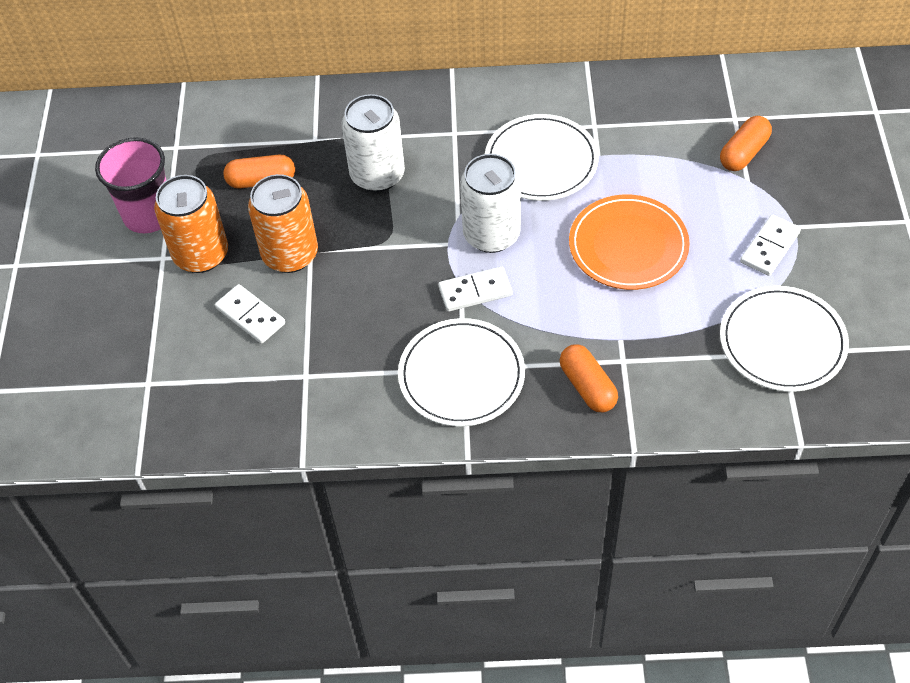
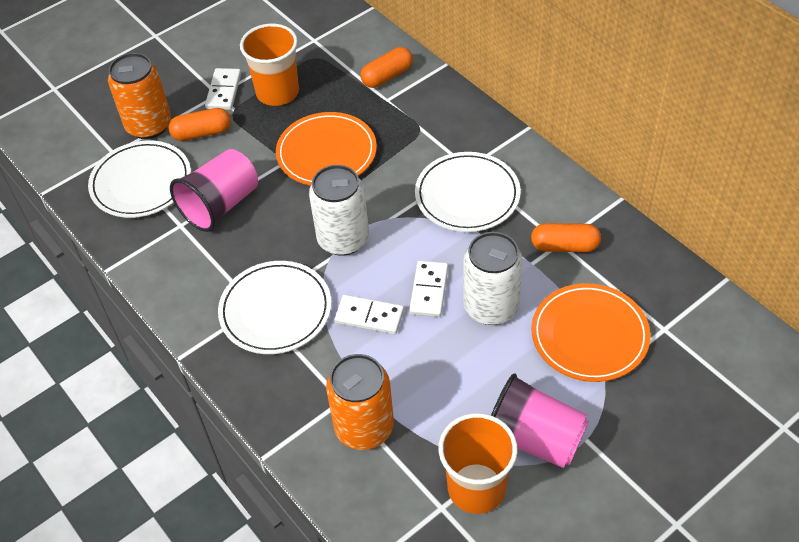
orange cup: 0 -> 2
orange plate: 1 -> 2
pink cup: 1 -> 2

